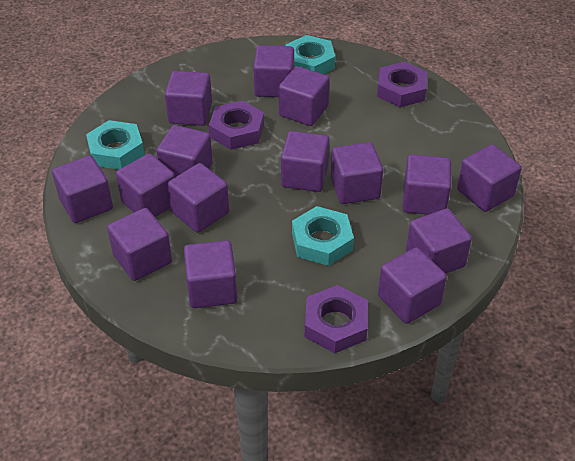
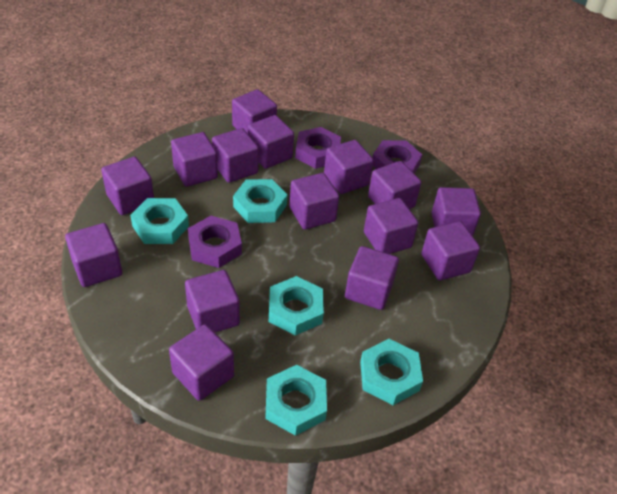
turquoise nut: 3 -> 5

